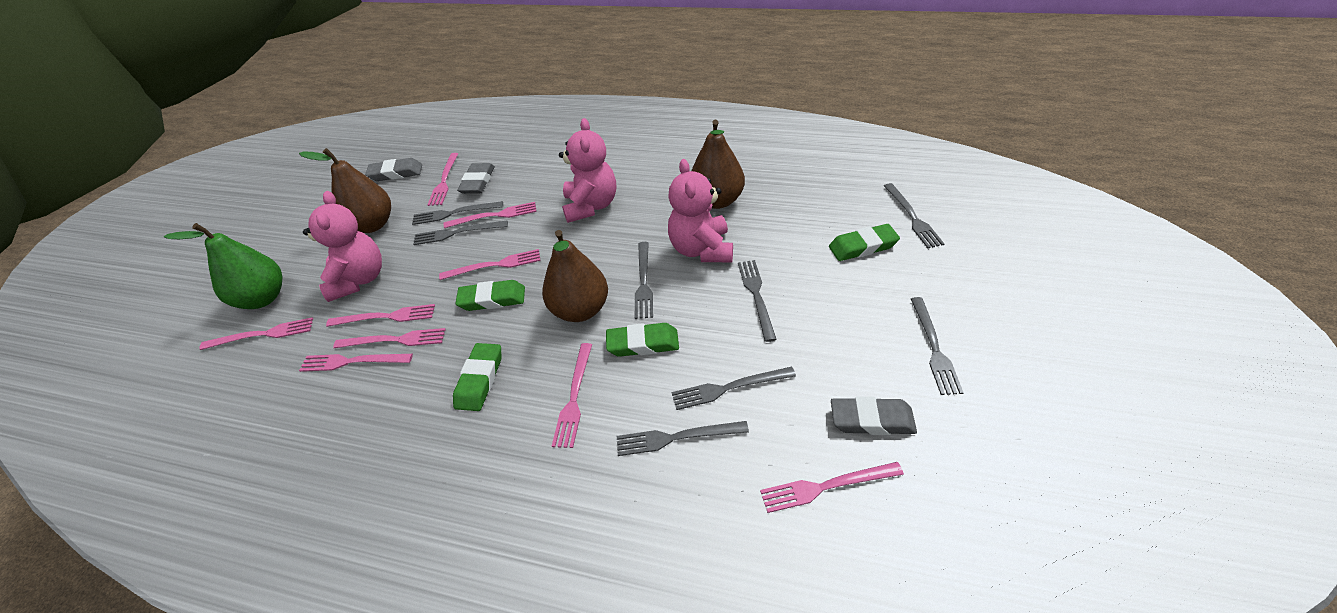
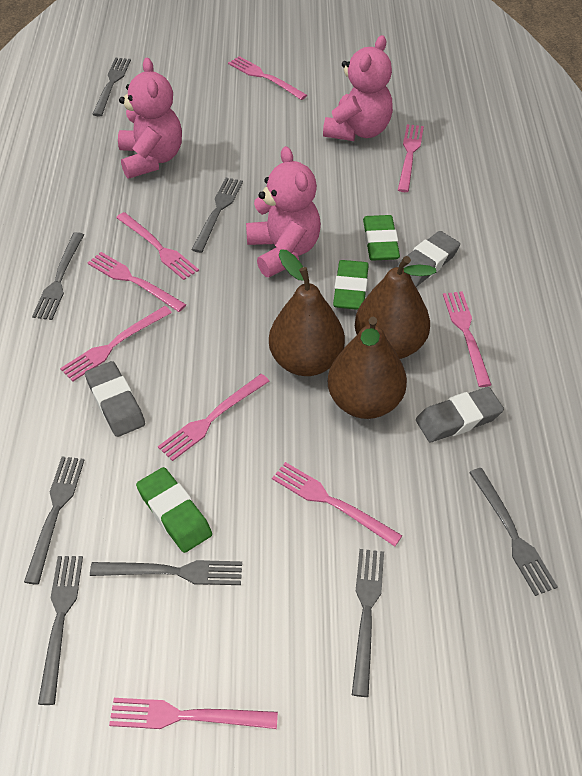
green eraser: 4 -> 3
green pear: 1 -> 0

